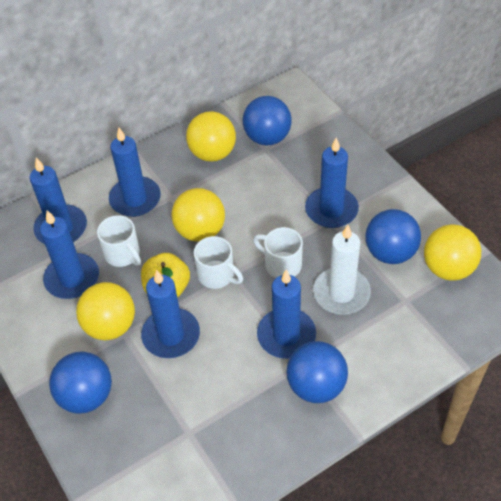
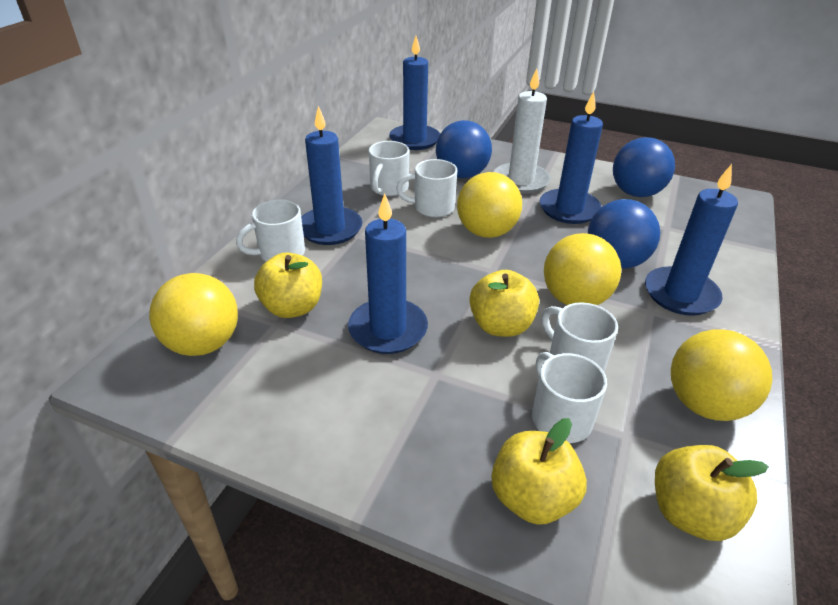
blue ball: 4 -> 3
blue candle: 6 -> 5
white mug: 3 -> 5
yellow apple: 1 -> 4

